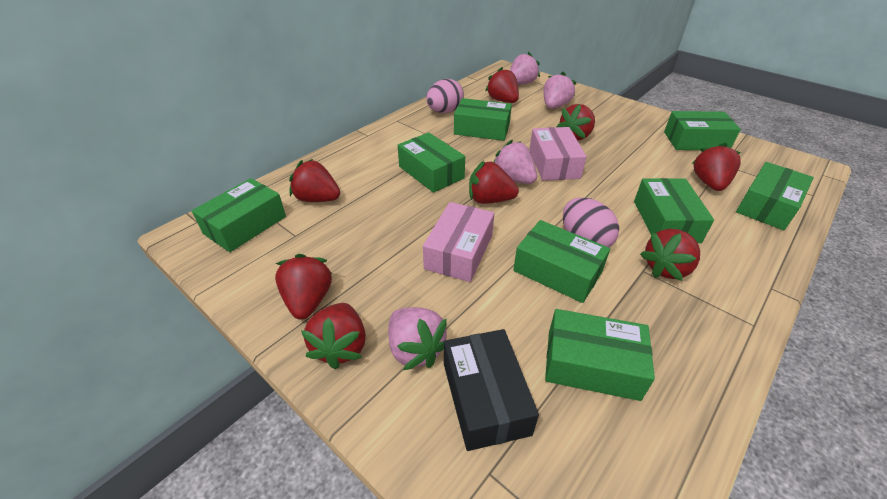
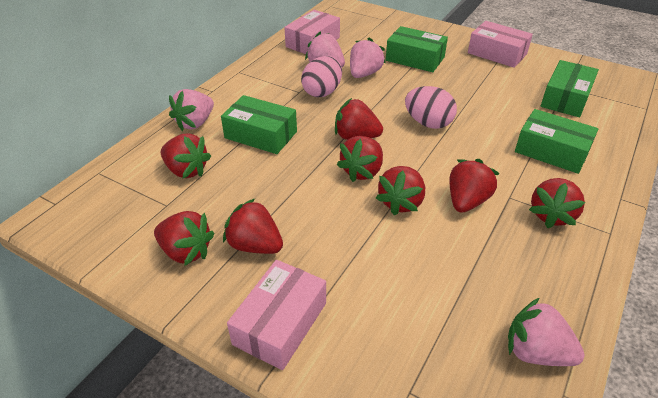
black box: 1 -> 0
green box: 8 -> 4
pink box: 2 -> 3

